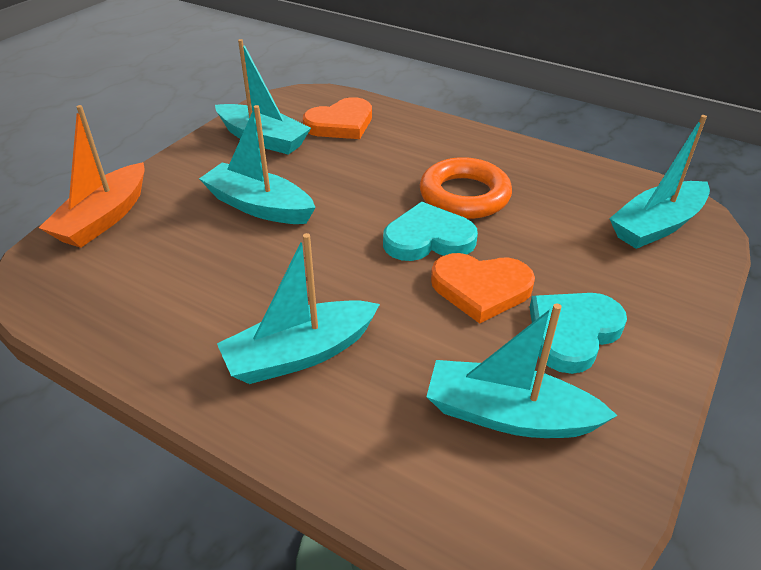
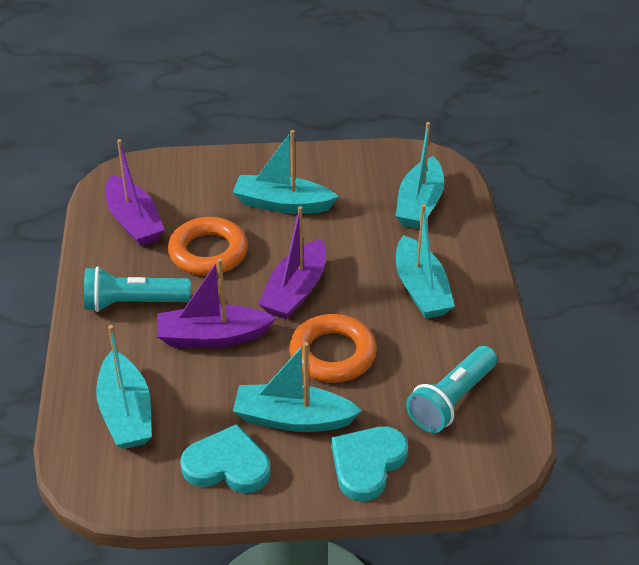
orange boat: 1 -> 0
orange heart: 2 -> 0
orange ring: 1 -> 2
purple boat: 0 -> 3
turquoise flashlight: 0 -> 2

